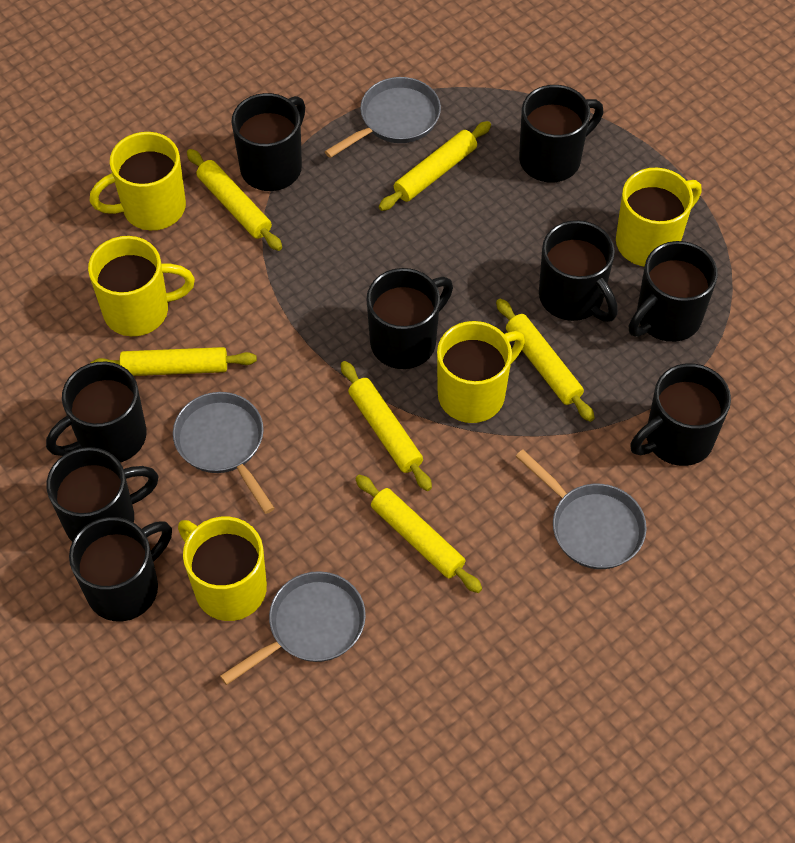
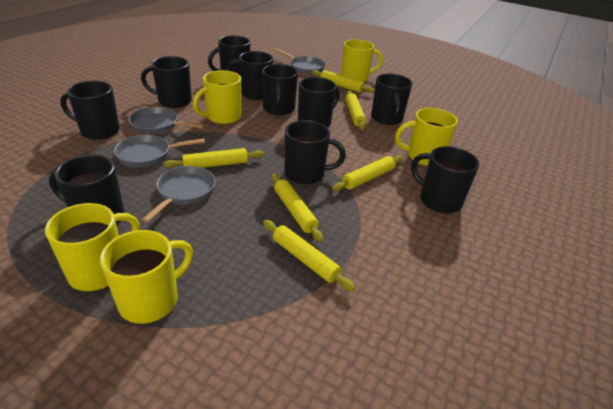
black mug: 9 -> 10

